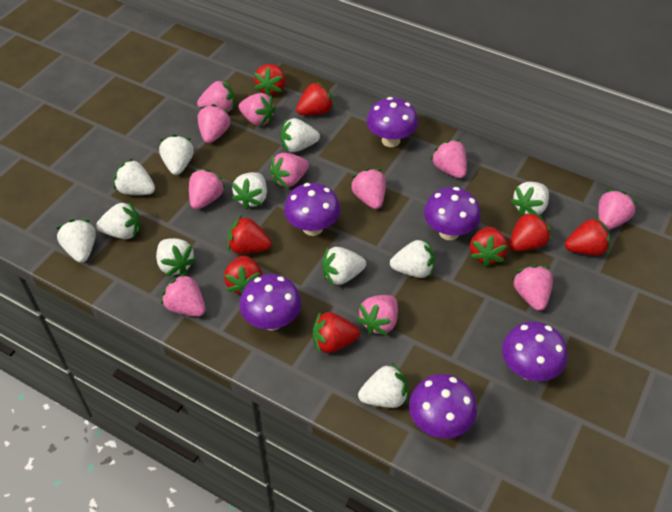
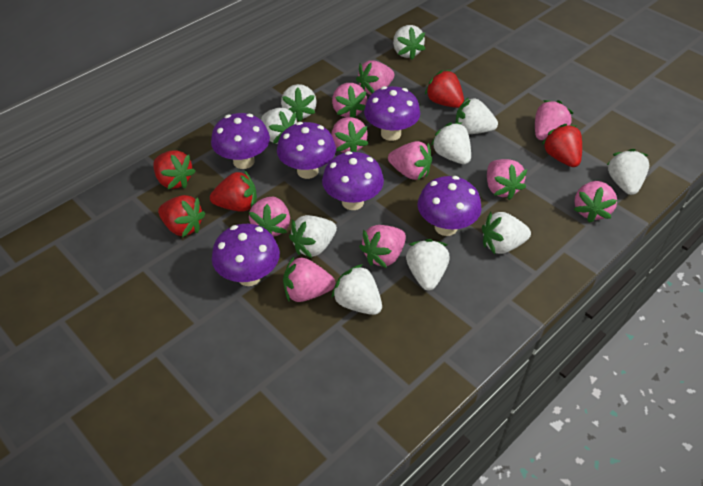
pink strawberry: 11 -> 10
red strawberry: 8 -> 5
white strawberry: 11 -> 10

